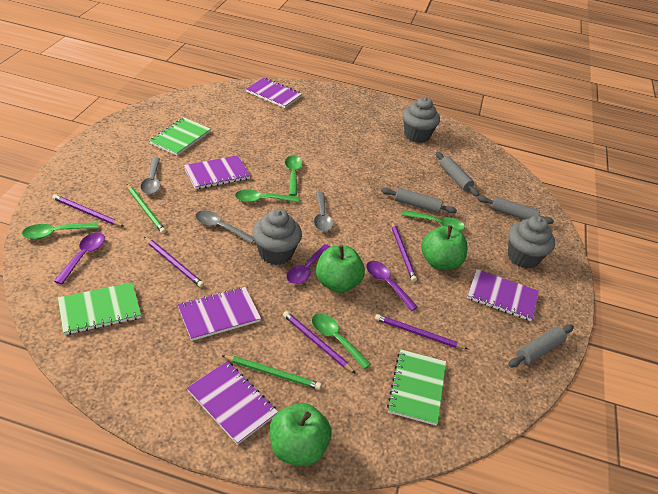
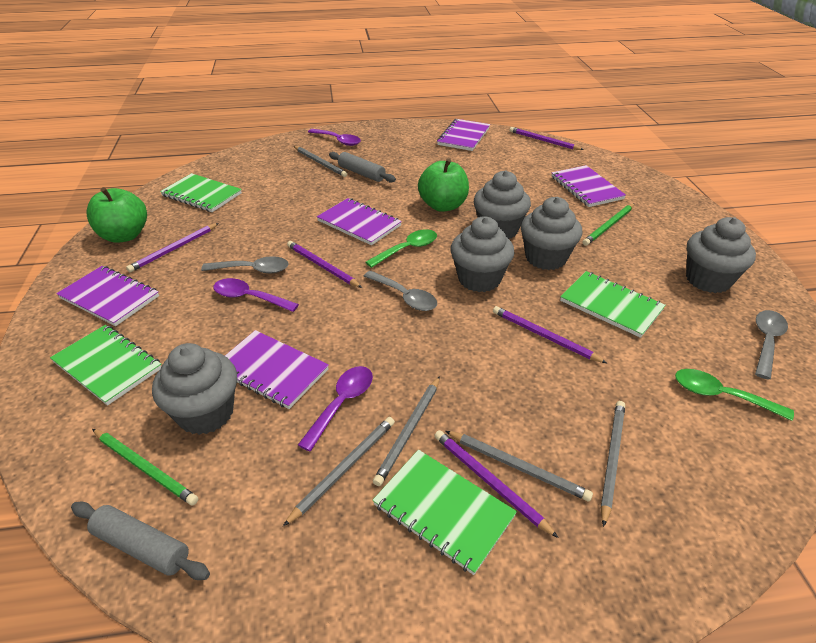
green apple: 3 -> 2
green notebook: 3 -> 4
green spoon: 5 -> 2
grey cupcake: 3 -> 5
grey pencil: 0 -> 5
grey rolling pin: 4 -> 2

